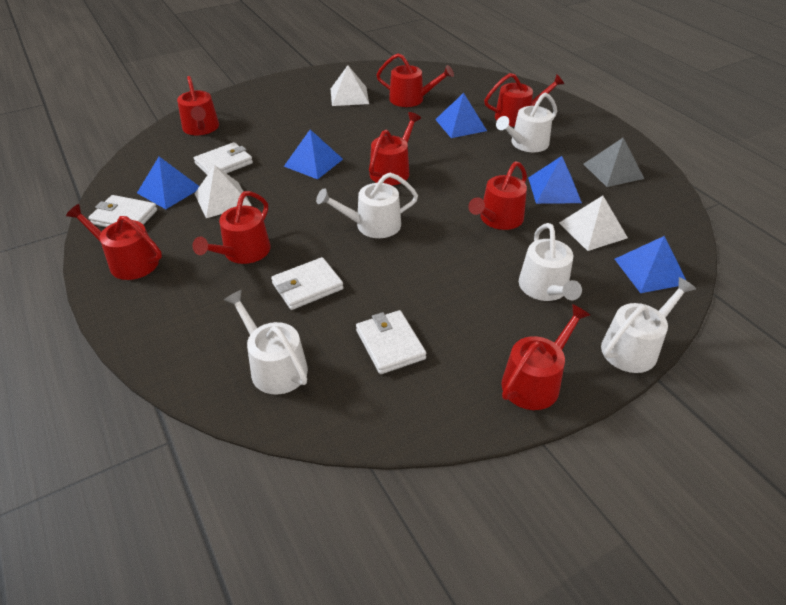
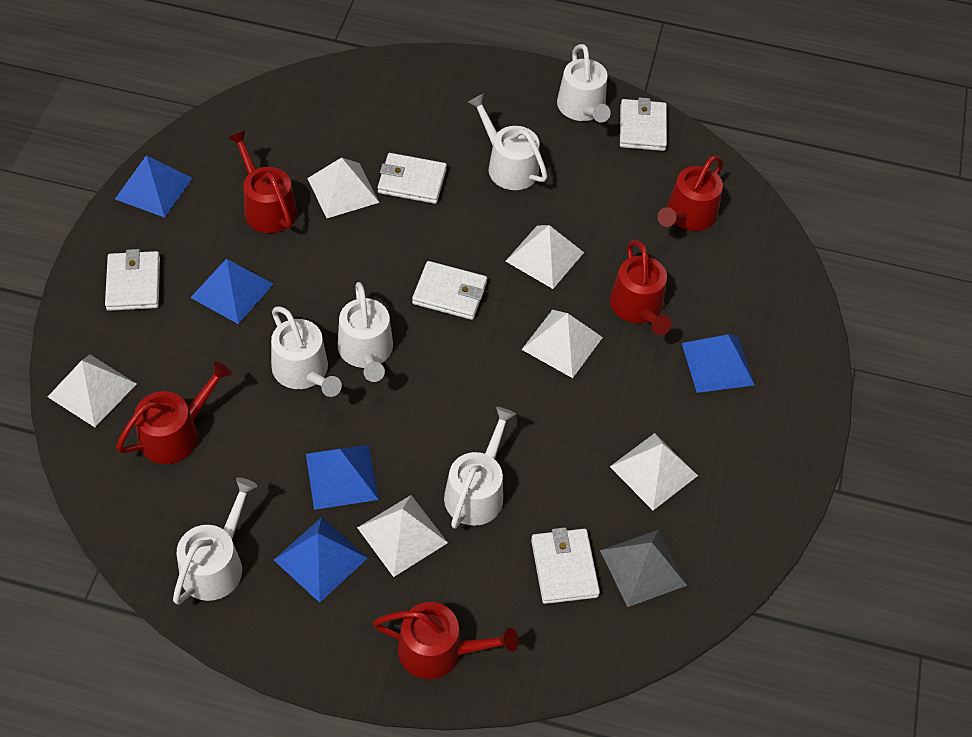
red watering can: 8 -> 5
white pyramid: 3 -> 6
white wallet: 4 -> 5
white watering can: 5 -> 6

